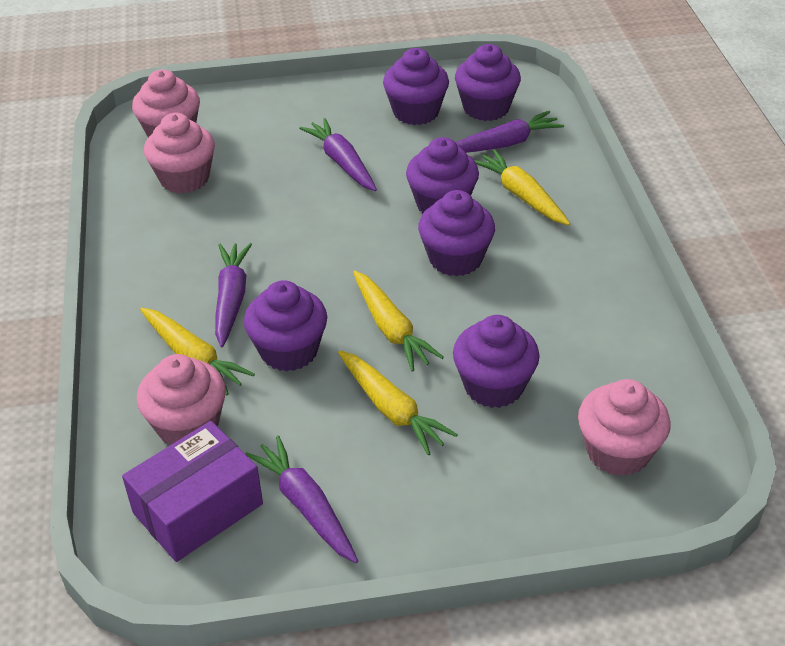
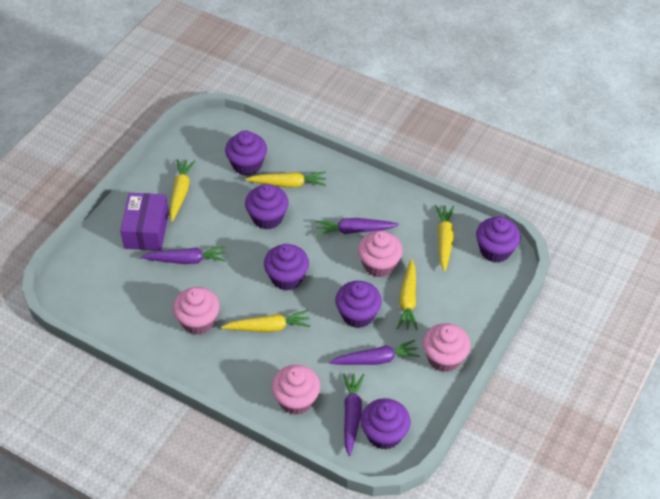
yellow carrot: 4 -> 5

